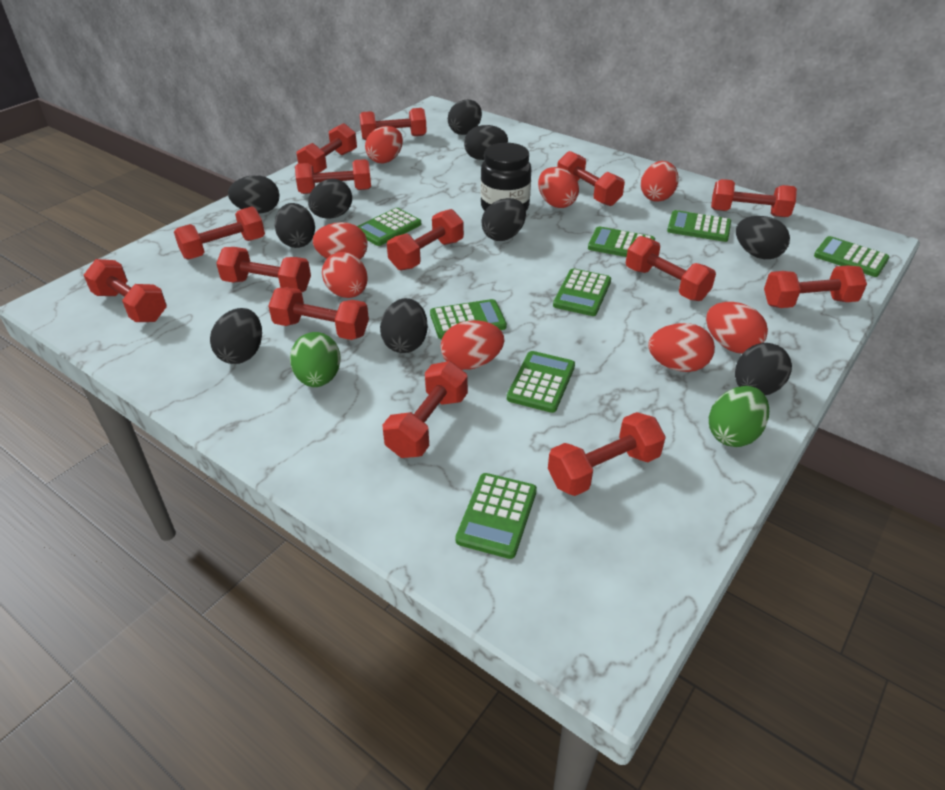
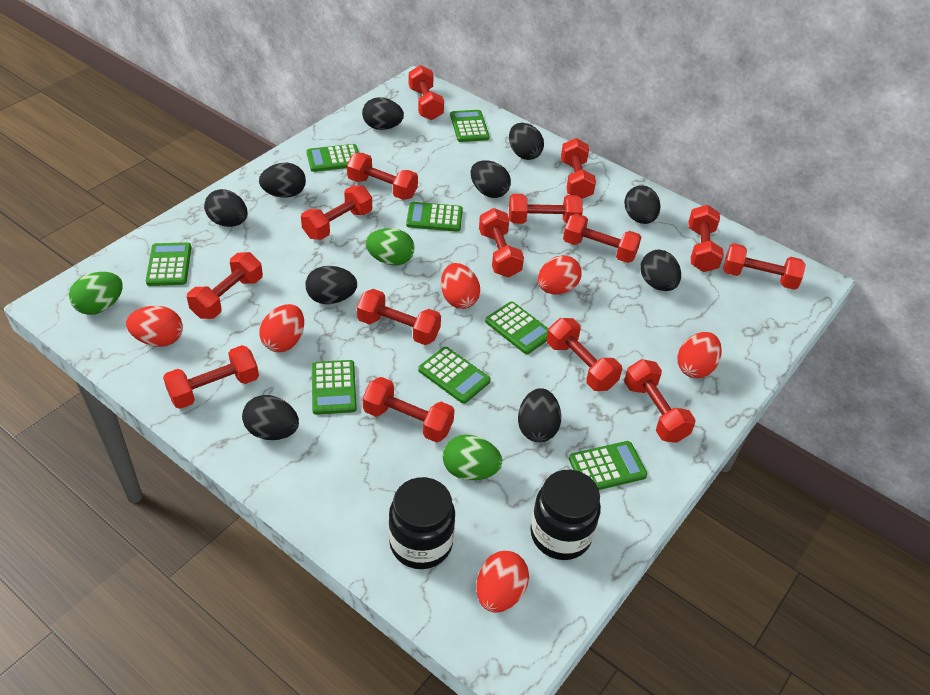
black jar: 1 -> 2
green egg: 2 -> 3
red dumbbell: 14 -> 15
red egg: 8 -> 6

